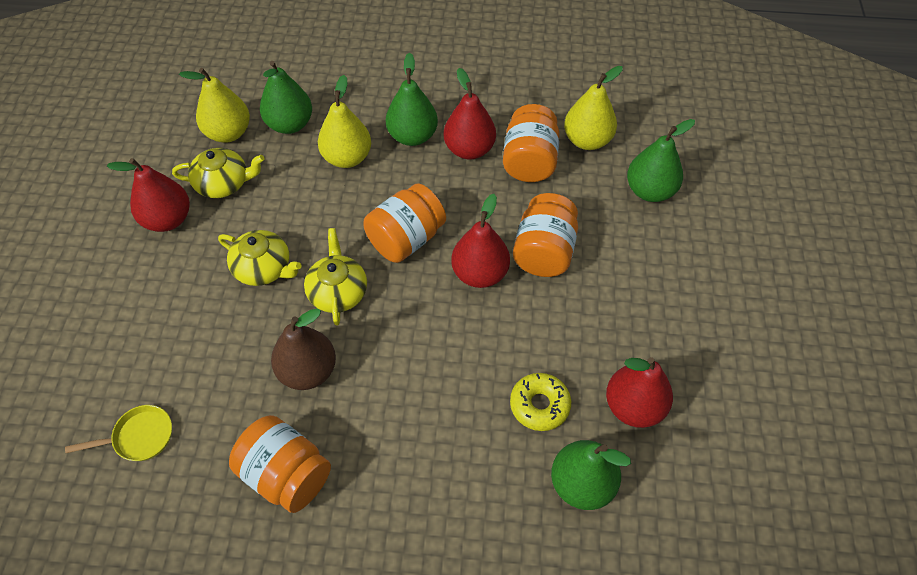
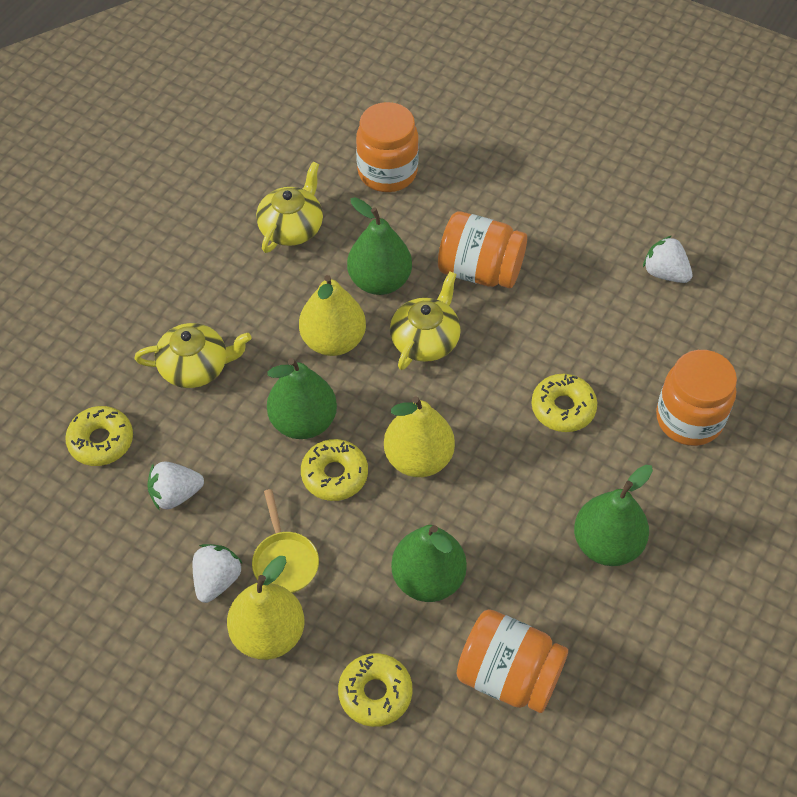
brown pear: 1 -> 0
red pear: 4 -> 0
white strawberry: 0 -> 3
yellow donut: 1 -> 4

